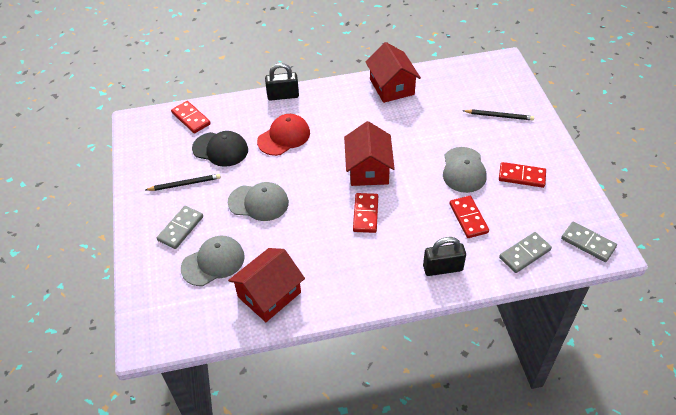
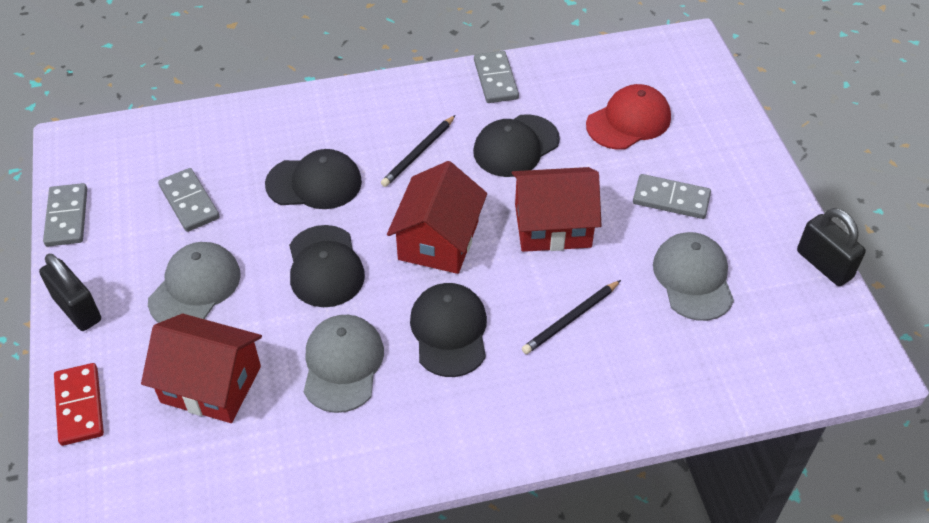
black cap: 1 -> 4
grey domino: 3 -> 4
red domino: 4 -> 1

